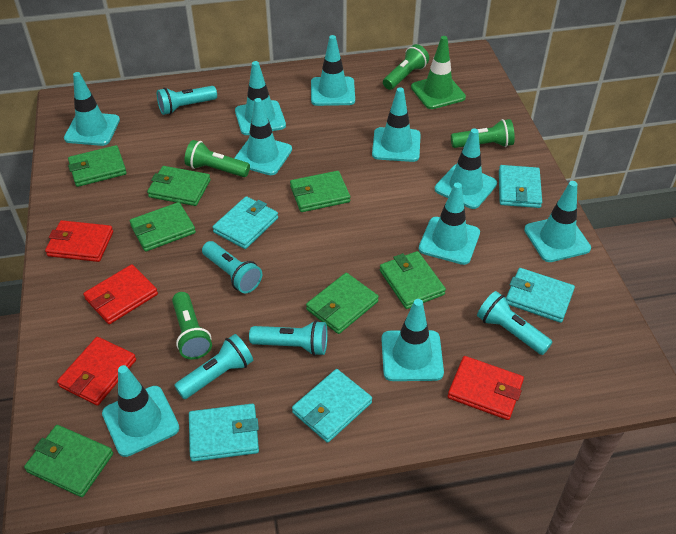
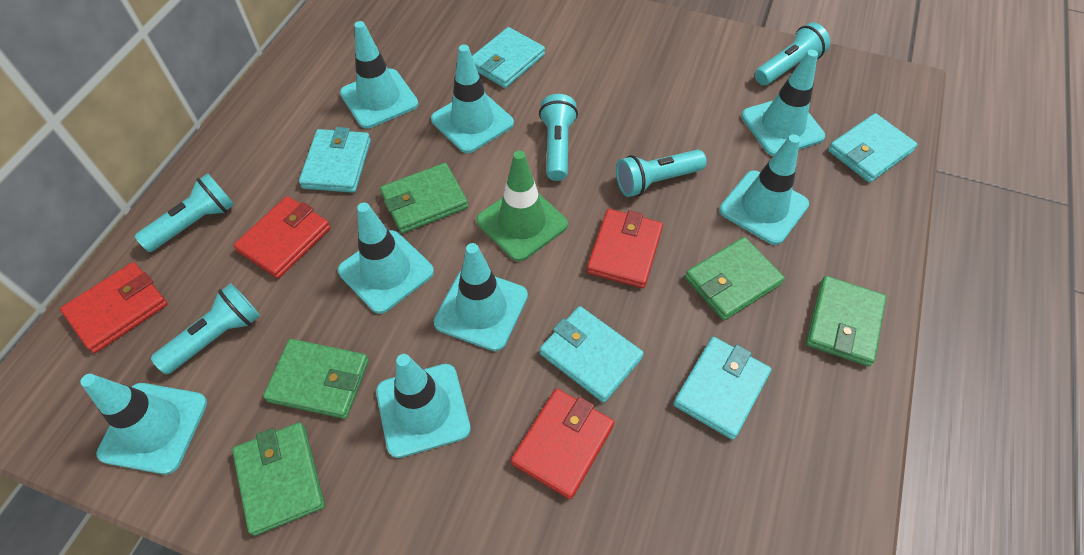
green flashlight: 4 -> 0
green wallet: 7 -> 5
turquoise traffic cone: 10 -> 8

